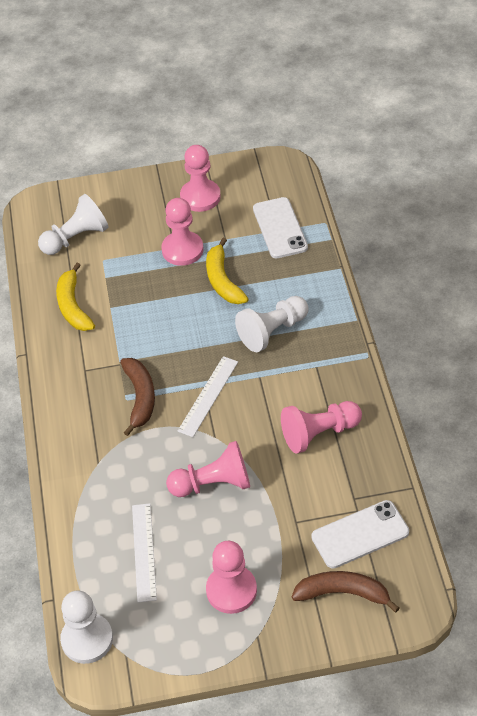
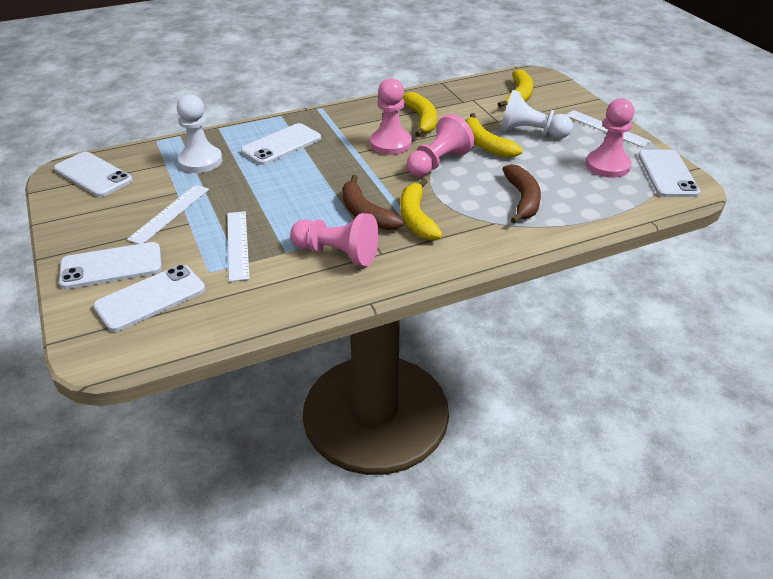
pink pawn: 5 -> 4
white pawn: 3 -> 2
white phone: 2 -> 5
white ruler: 2 -> 3
yellow banana: 2 -> 4

